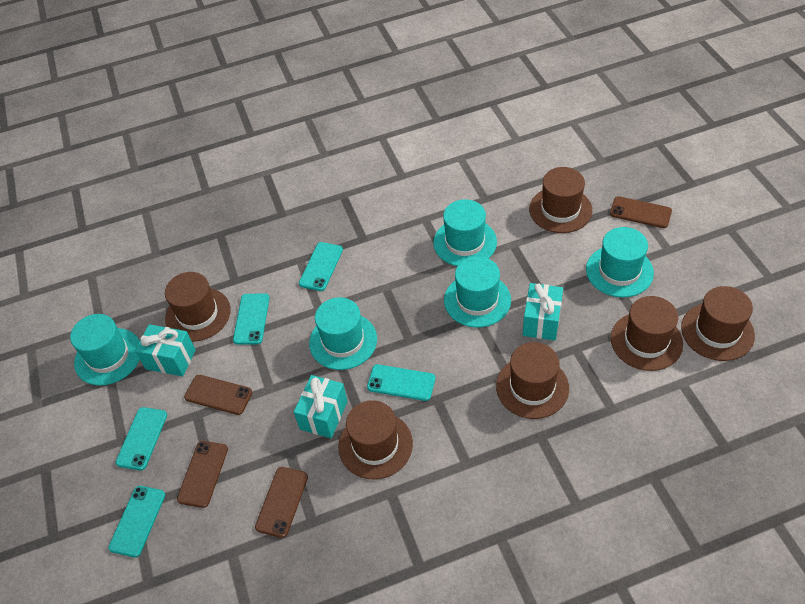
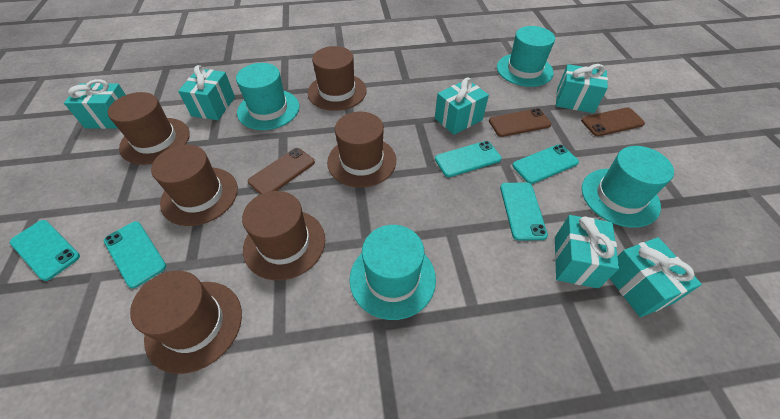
brown phone: 4 -> 3
turquoise gift: 3 -> 6
turquoise hat: 5 -> 4

